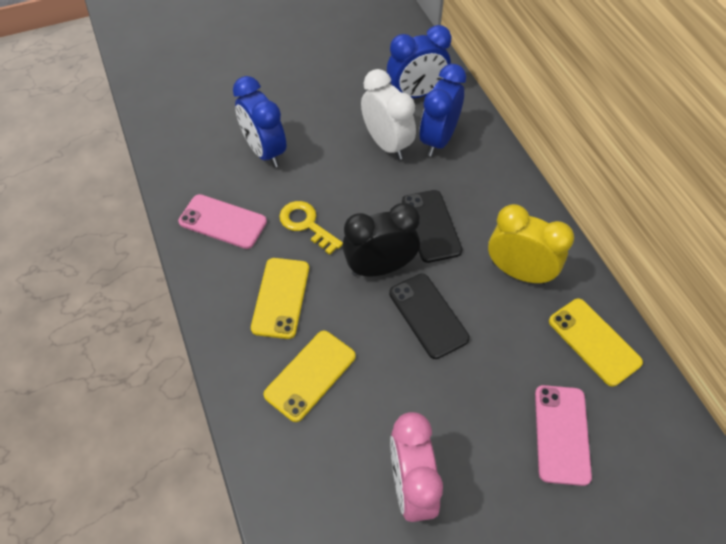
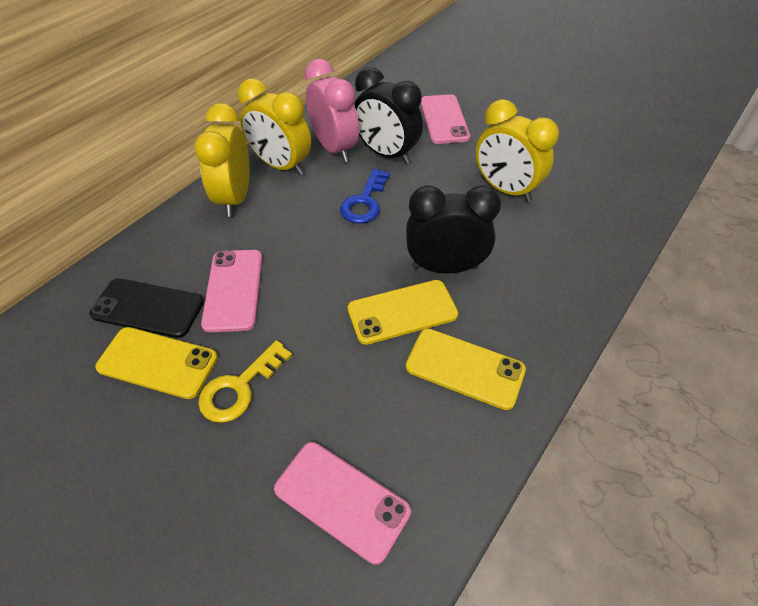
black clock: 1 -> 2
black phone: 2 -> 1
blue clock: 3 -> 0
blue key: 0 -> 1
pink phone: 2 -> 3
white clock: 1 -> 0
yellow clock: 1 -> 3

